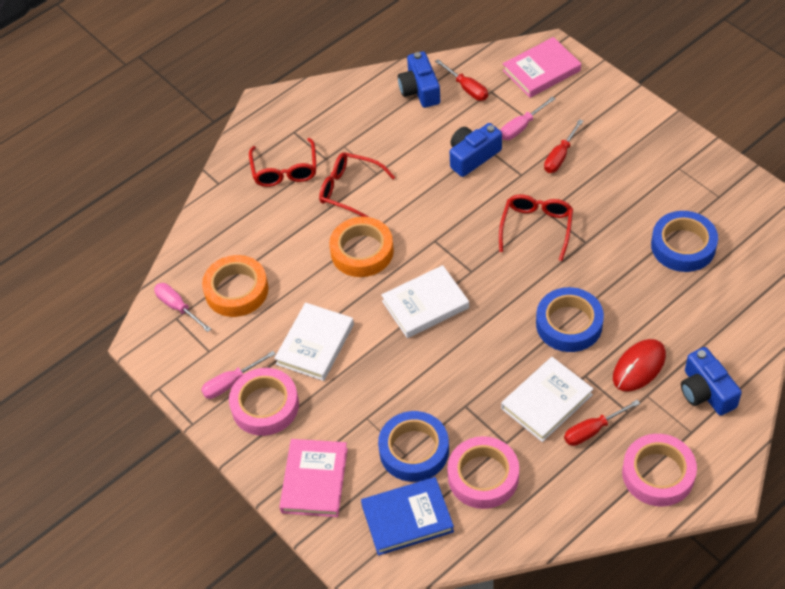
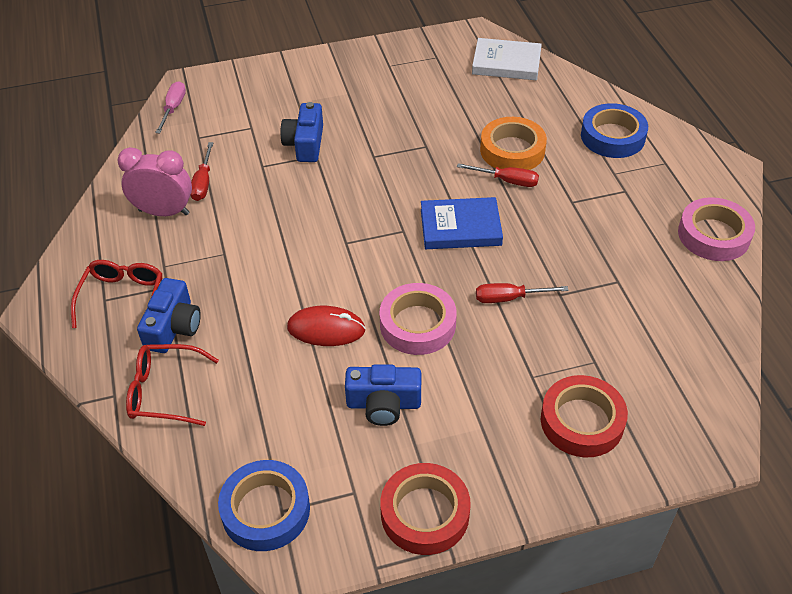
blue tape: 3 -> 2
orange tape: 2 -> 1
pink book: 2 -> 0
pink clock: 0 -> 1
pink screwdriver: 3 -> 1
pink tape: 3 -> 2
red glasses: 3 -> 2
red tape: 0 -> 2
white book: 3 -> 1

